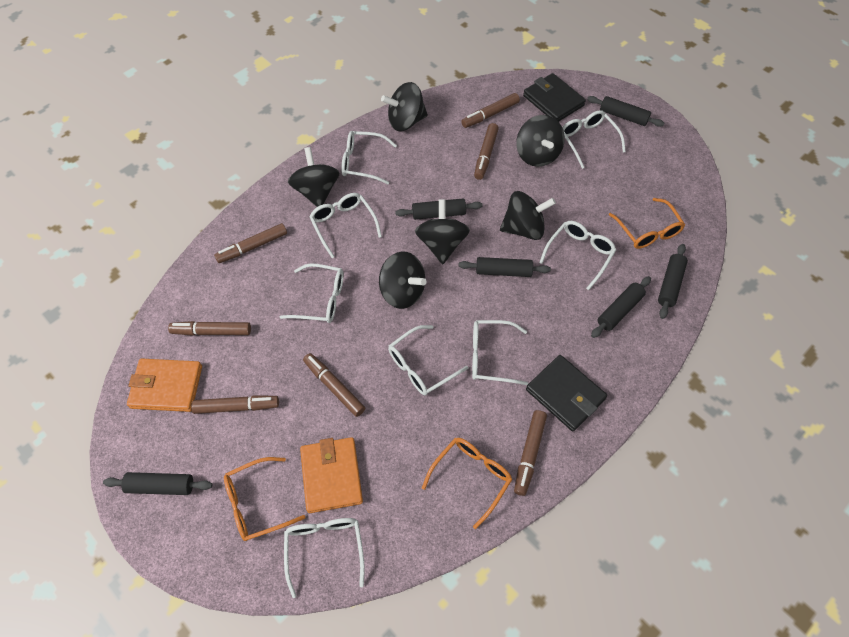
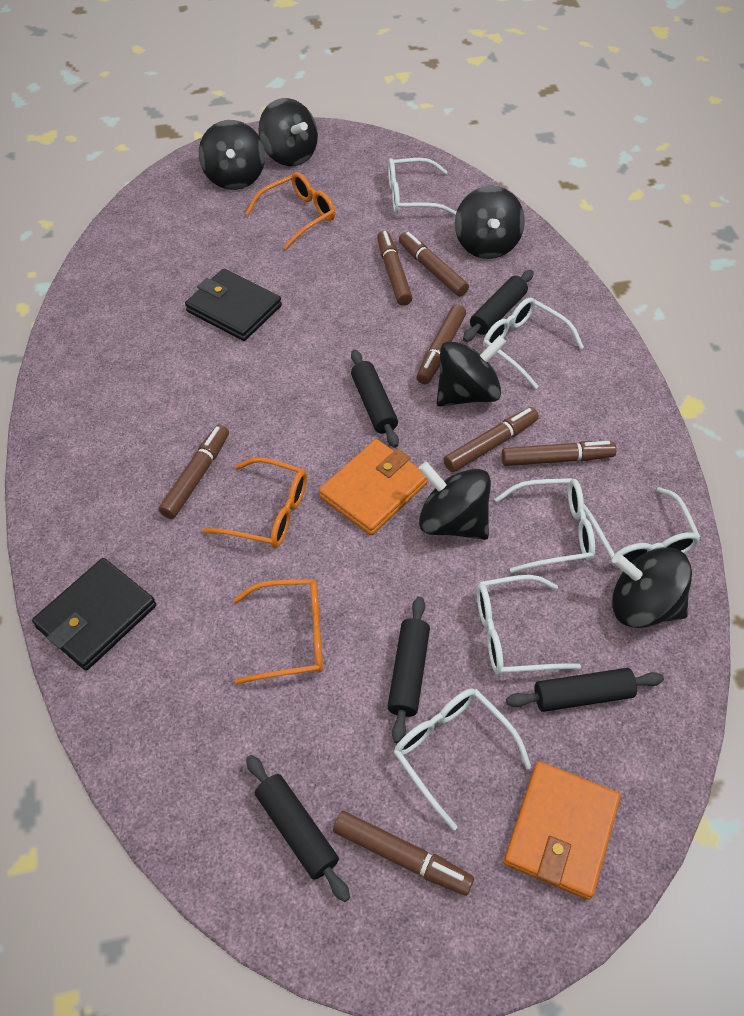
black rolling pin: 6 -> 5
white glasses: 8 -> 6

